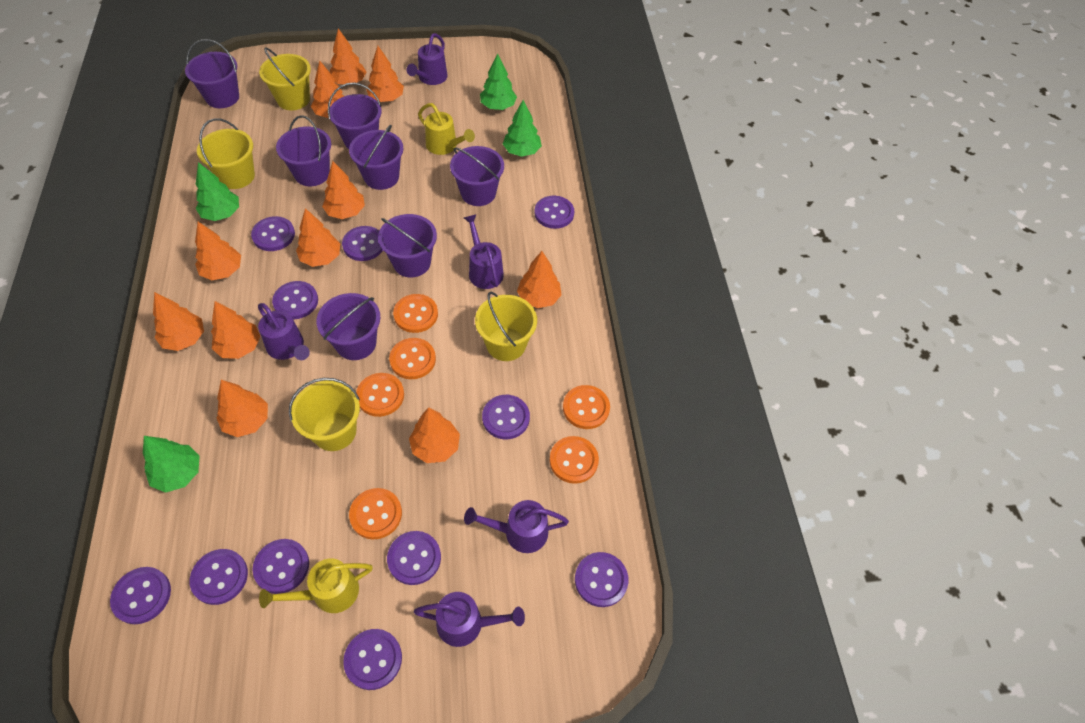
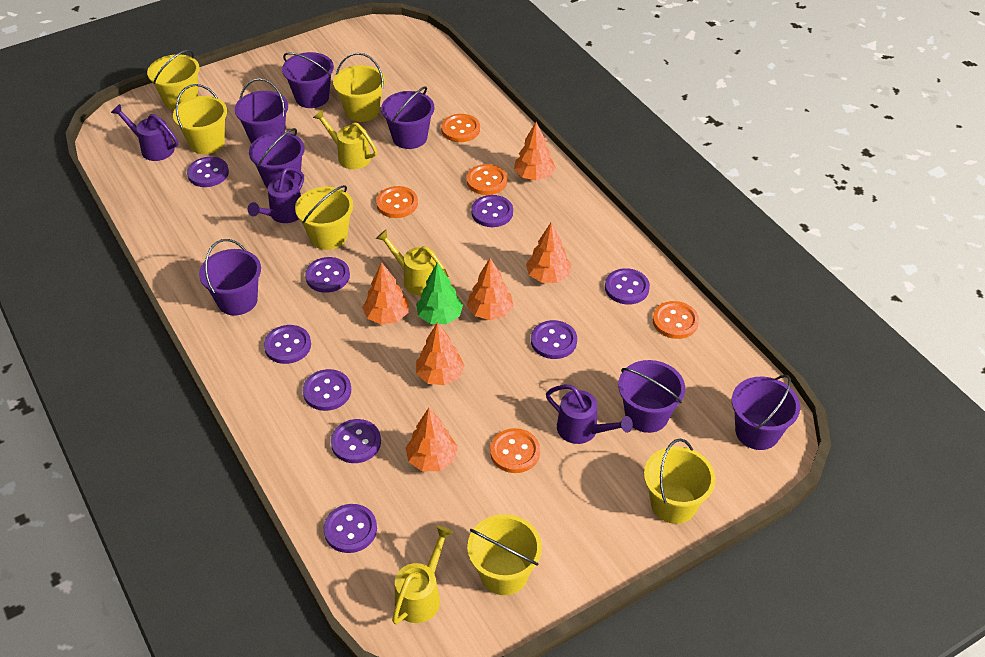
green tree: 4 -> 1
orange button: 6 -> 5
orange tree: 11 -> 6
purple button: 11 -> 9
purple watering can: 5 -> 3
yellow bucket: 4 -> 6
yellow watering can: 2 -> 3

